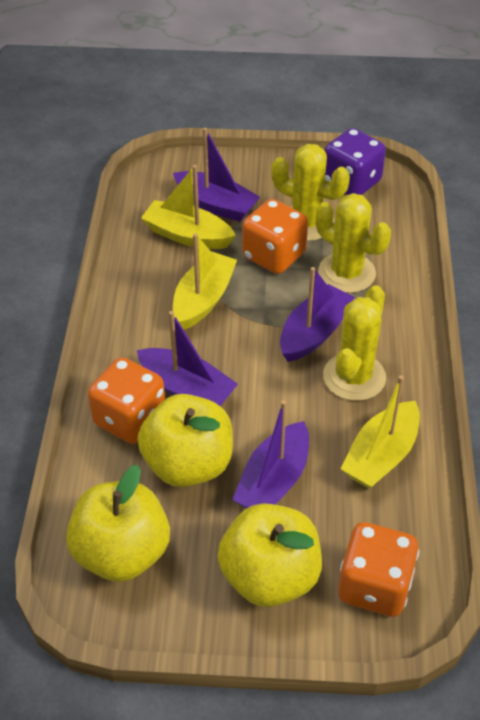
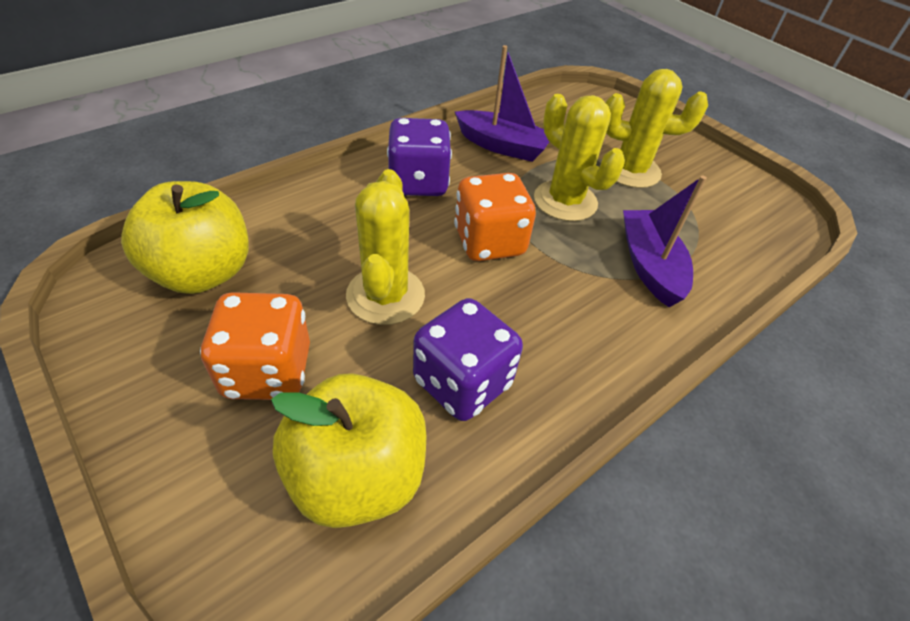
orange dice: 3 -> 2
purple boat: 4 -> 2
purple dice: 1 -> 2
yellow apple: 3 -> 2
yellow boat: 3 -> 0

